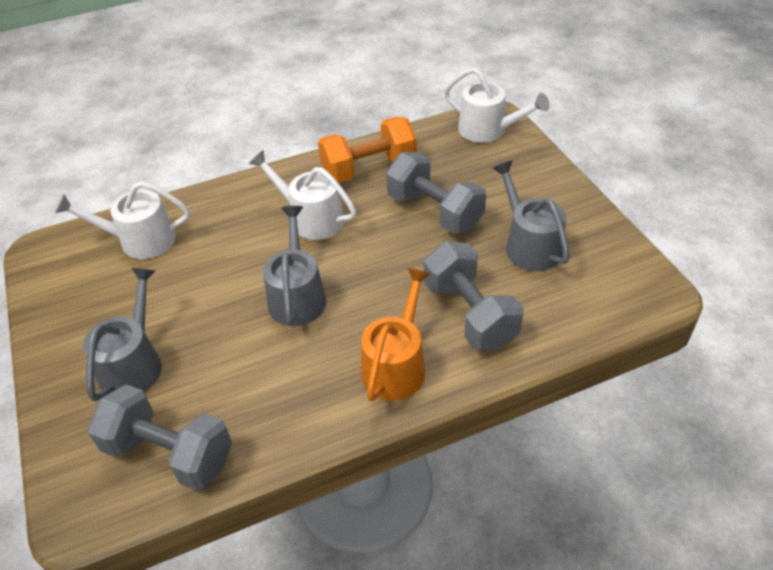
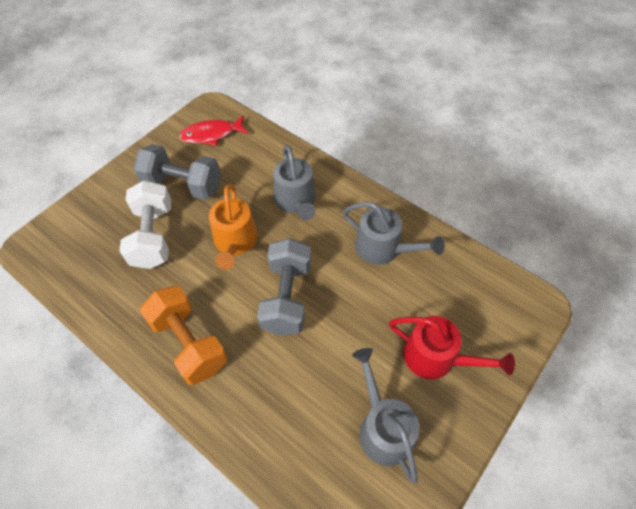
grey dumbbell: 3 -> 2
red fish: 0 -> 1
red watering can: 0 -> 1
white dumbbell: 0 -> 1
white watering can: 3 -> 0

